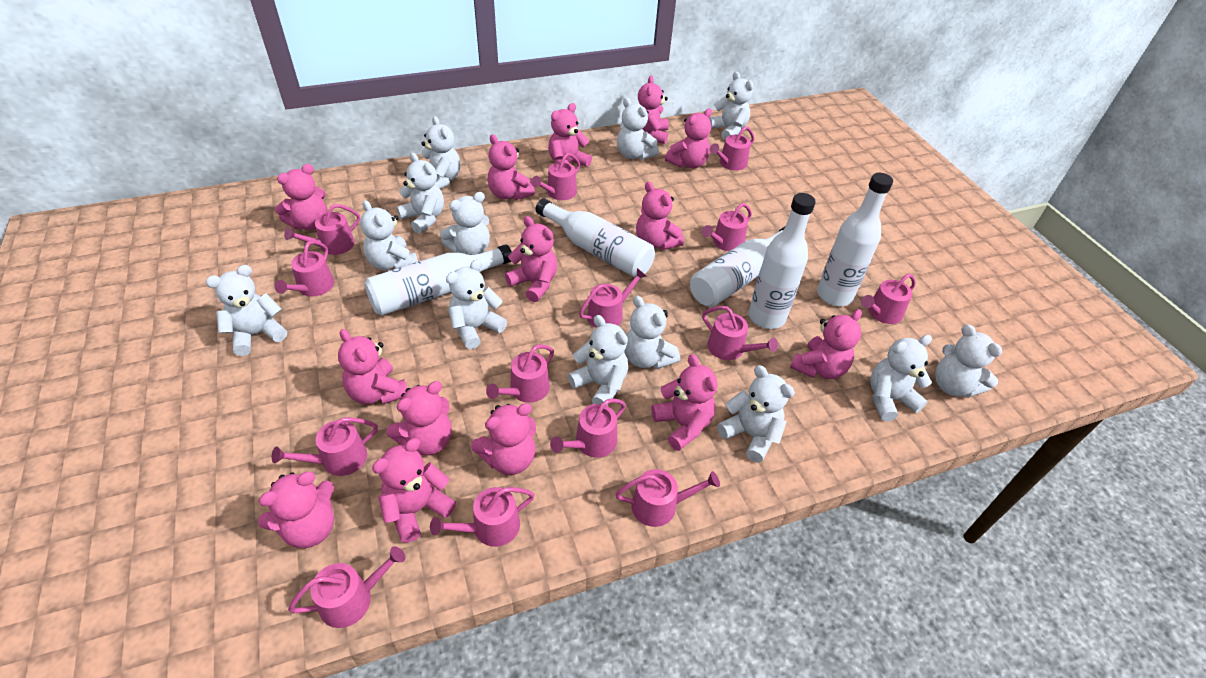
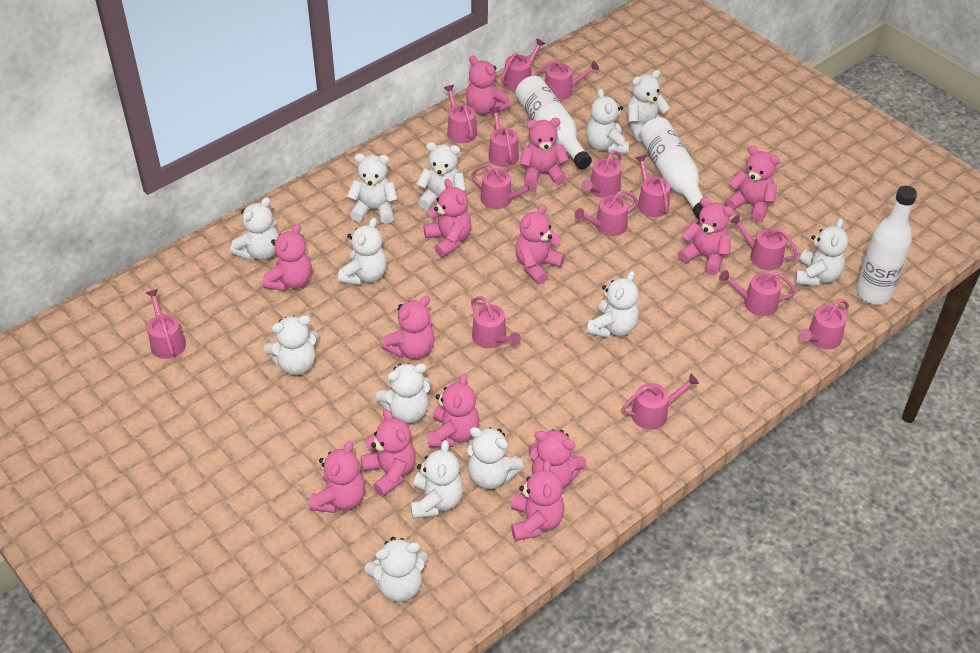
pink teddy bear: 14 -> 13
white bottle: 5 -> 3

